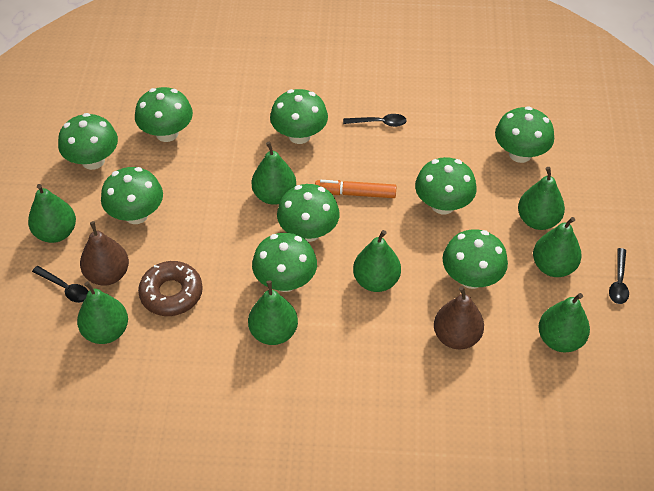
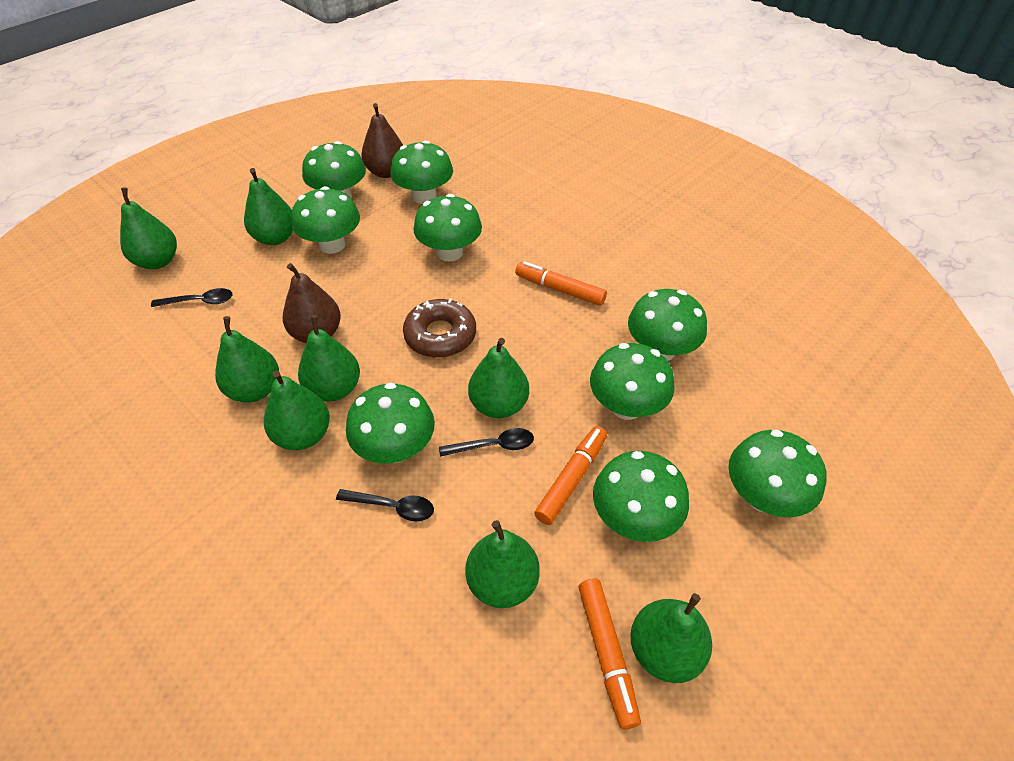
orange marker: 1 -> 3

